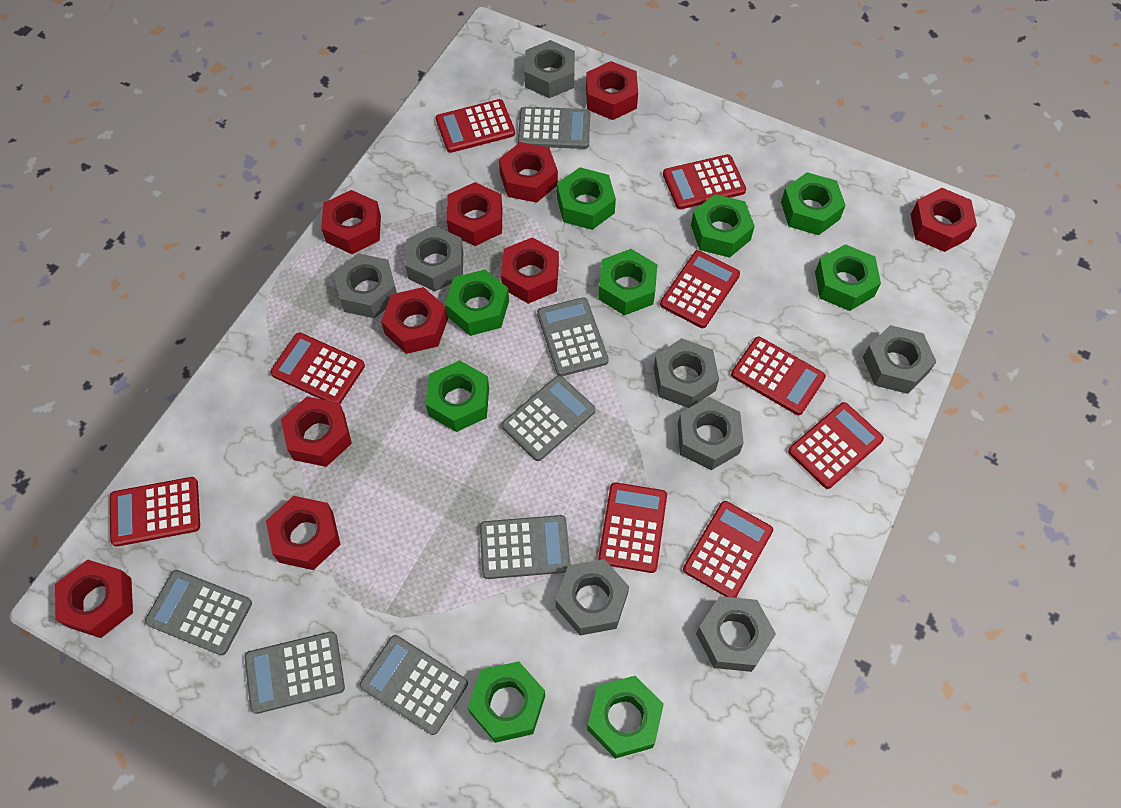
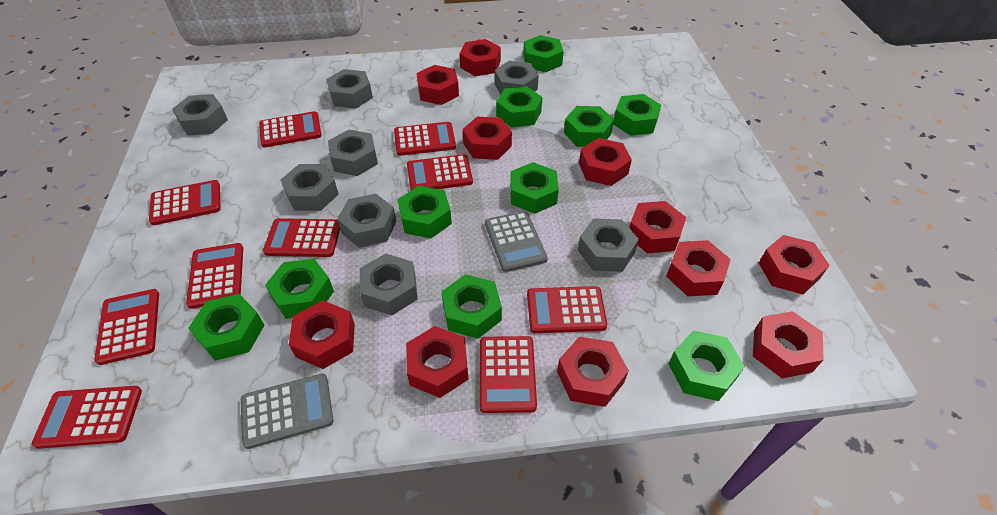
green nut: 9 -> 10
grey calculator: 7 -> 2
red calculator: 9 -> 10
red nut: 10 -> 11

